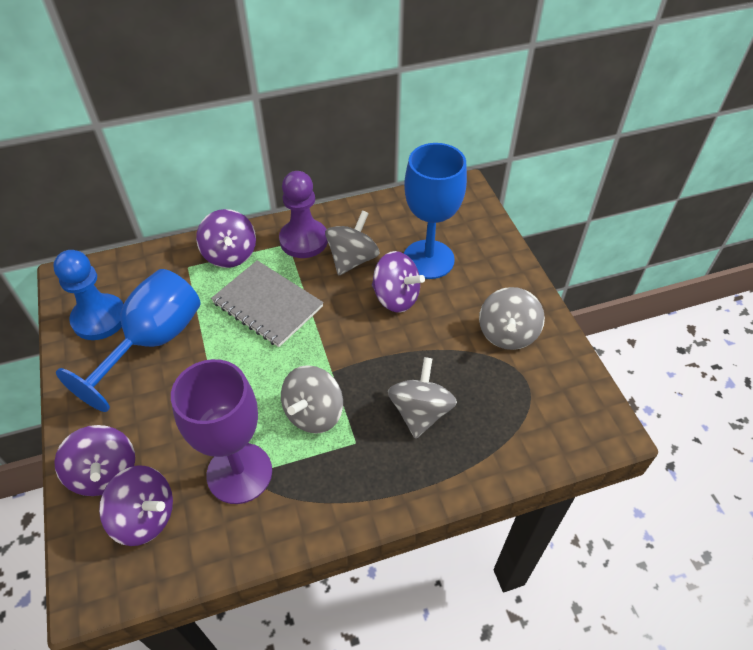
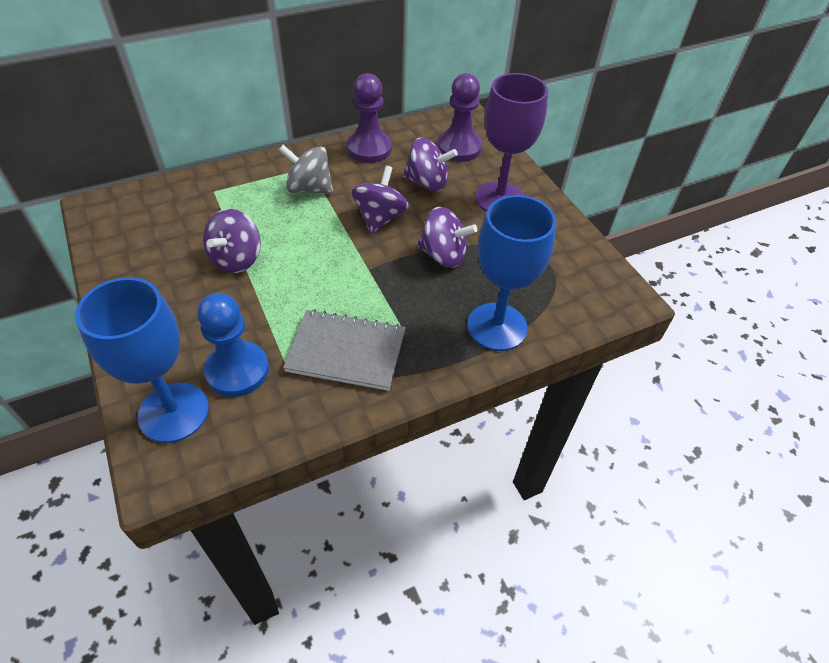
grey spinning top: 4 -> 1
purple pawn: 1 -> 2

